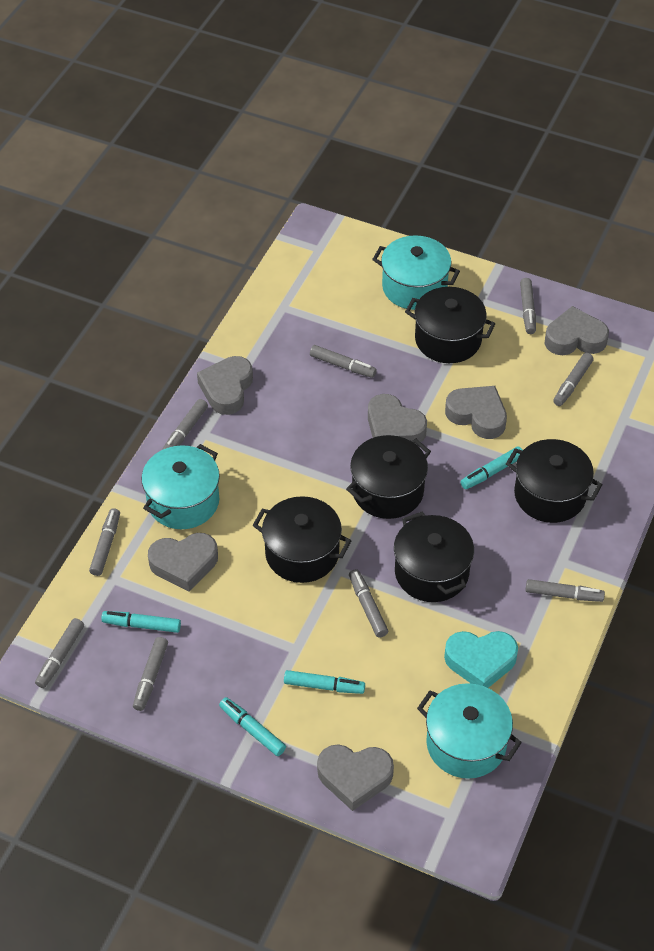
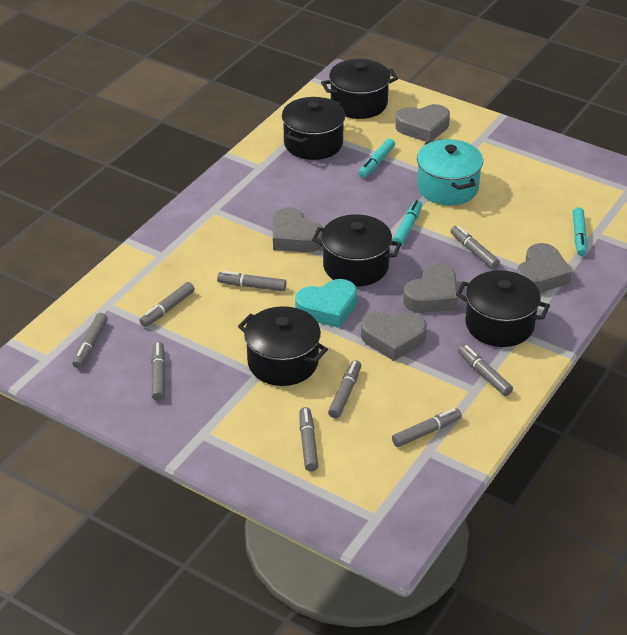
grey heart: 6 -> 5
turquoise marker: 4 -> 3
turquoise pot: 3 -> 1

